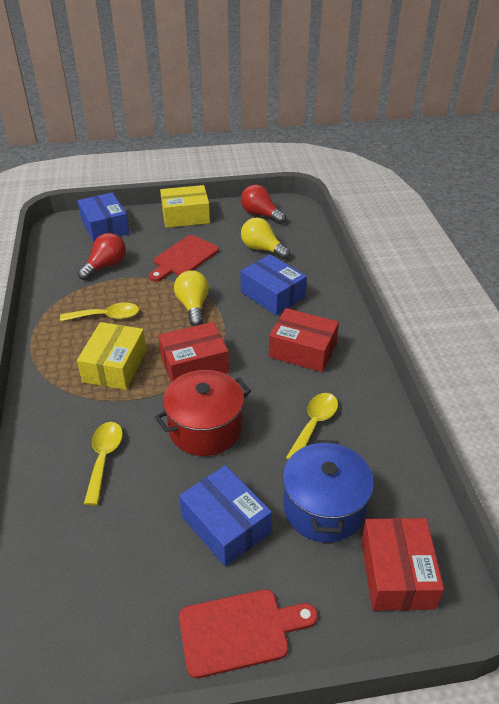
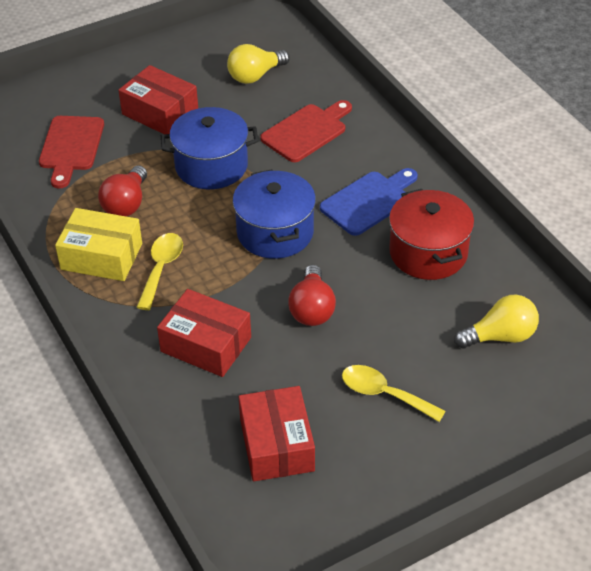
blue box: 3 -> 0
blue cutting board: 0 -> 1
blue pot: 1 -> 2
yellow box: 2 -> 1
yellow spoon: 3 -> 2

